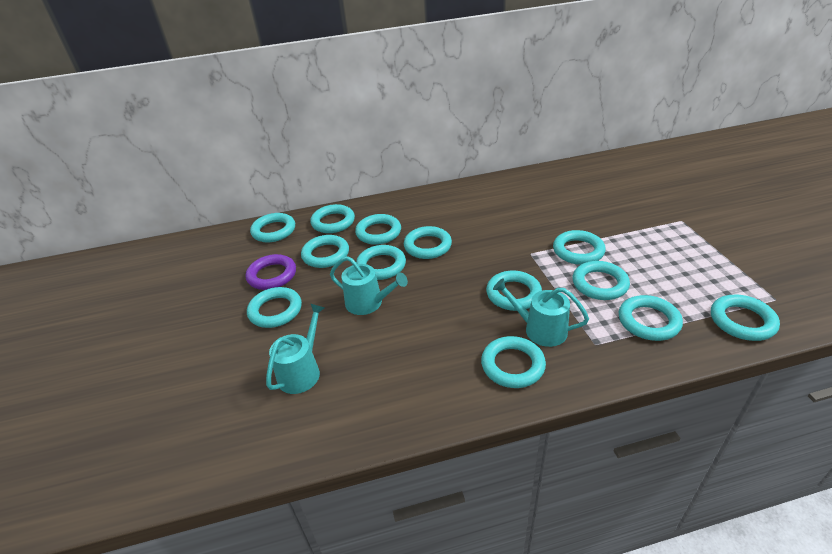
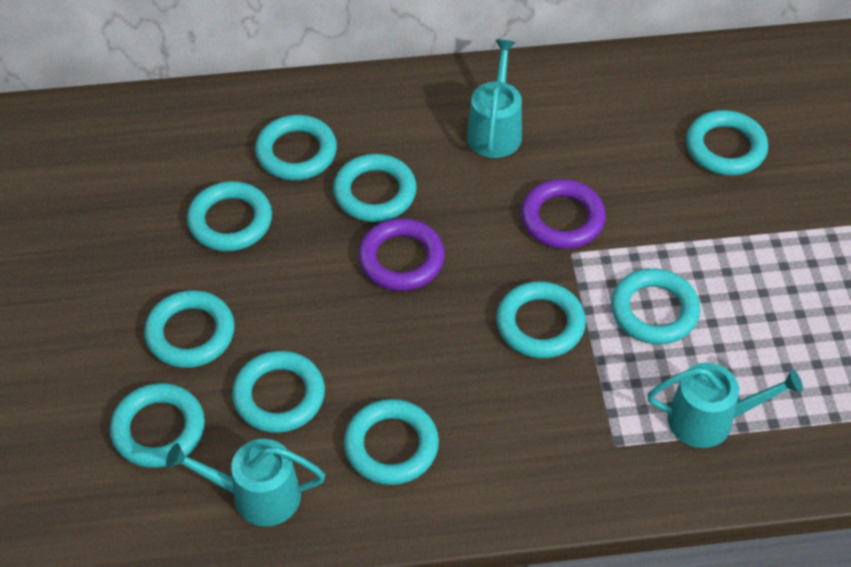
purple ring: 1 -> 2
turquoise ring: 13 -> 10

